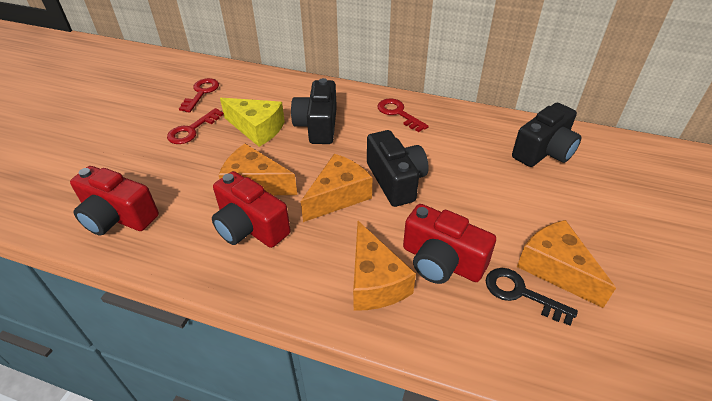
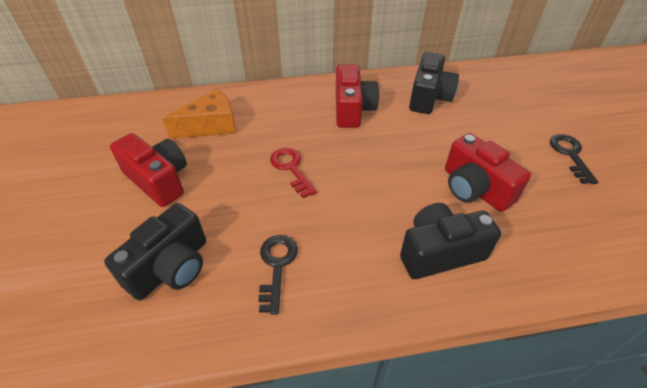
black key: 1 -> 2
orange cheese: 4 -> 1
red key: 3 -> 1
yellow cheese: 1 -> 0

